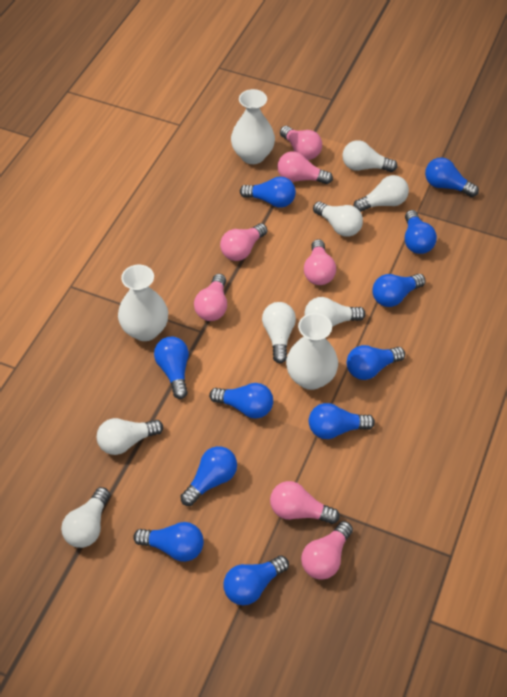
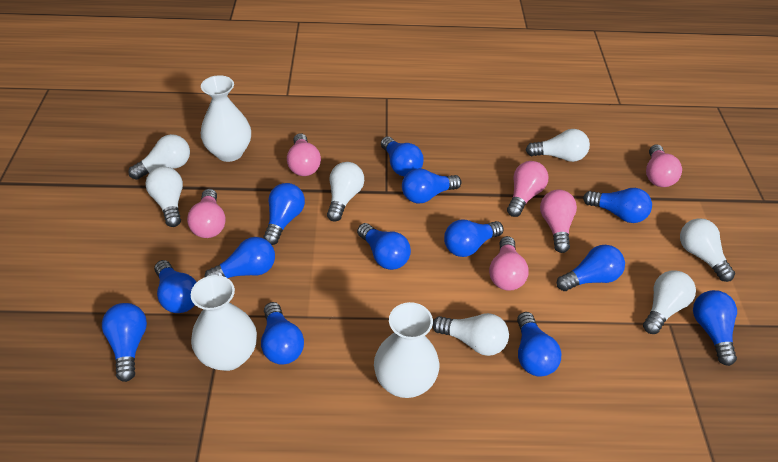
blue light bulb: 11 -> 13
pink light bulb: 7 -> 6

